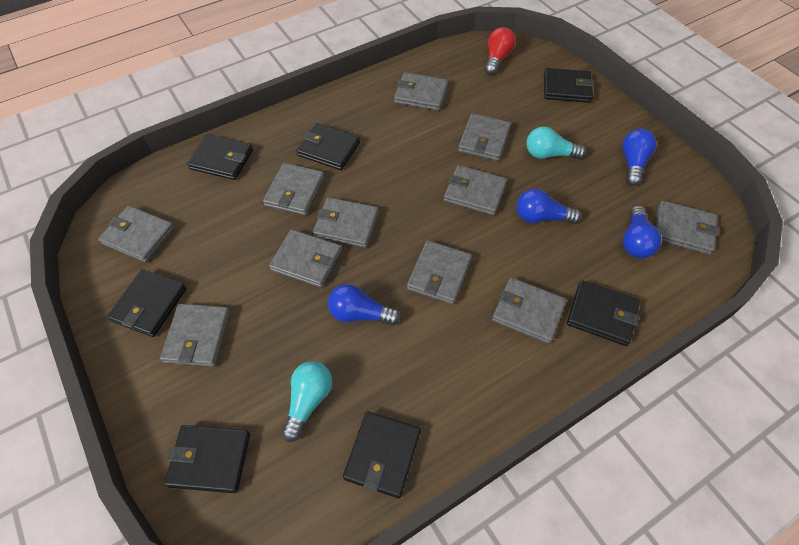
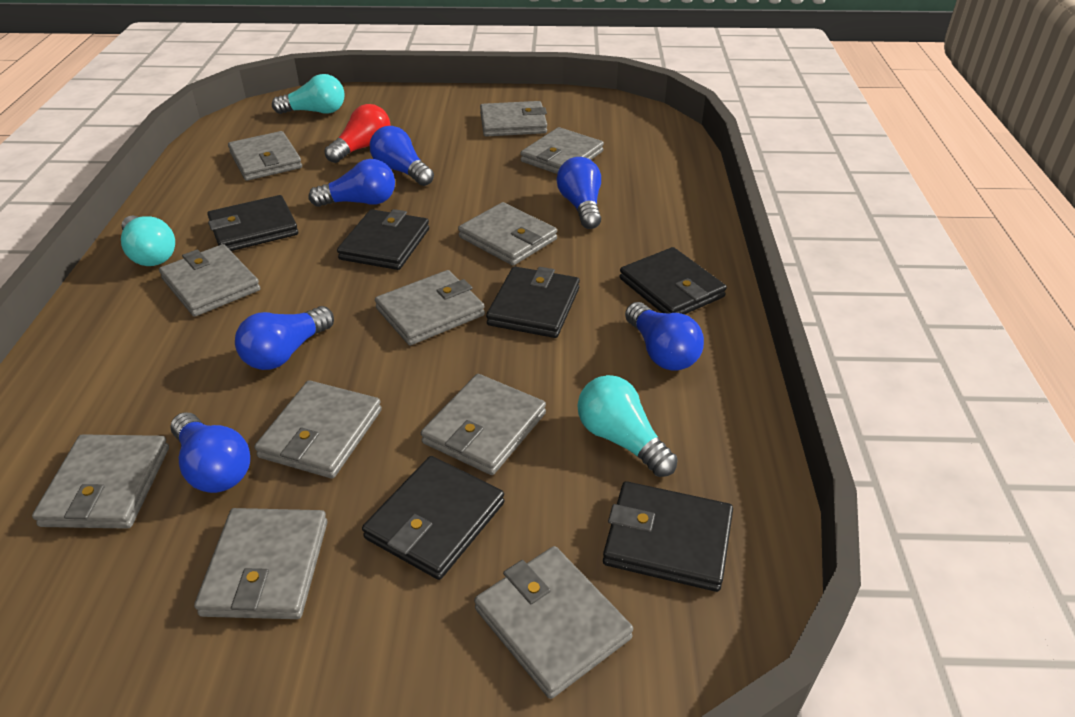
black wallet: 7 -> 6
blue light bulb: 4 -> 6
turquoise light bulb: 2 -> 3

